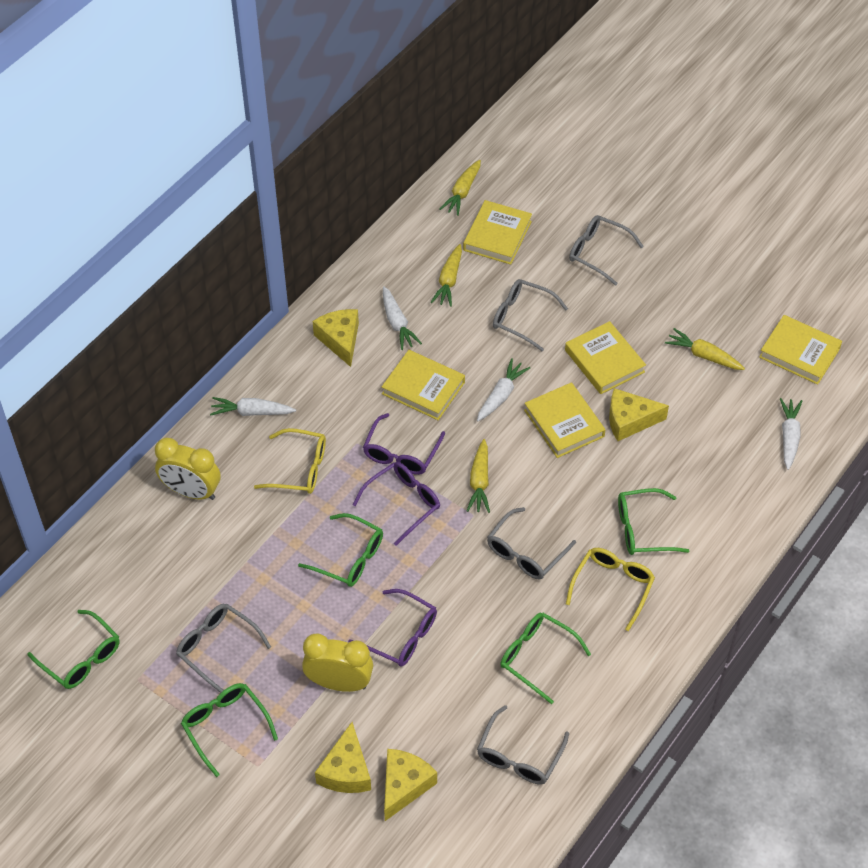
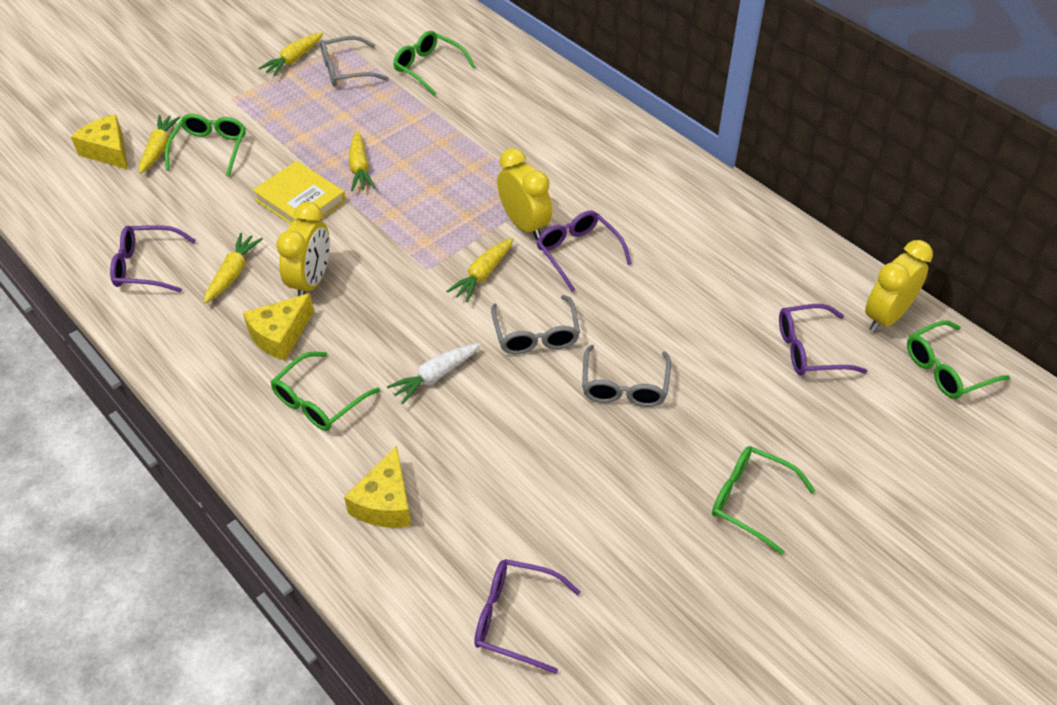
grey glasses: 5 -> 3
purple glasses: 3 -> 4
white carrot: 4 -> 1
yellow book: 5 -> 1
yellow carrot: 4 -> 5
yellow cheese: 4 -> 3
yellow clock: 2 -> 3
yellow glasses: 2 -> 0

